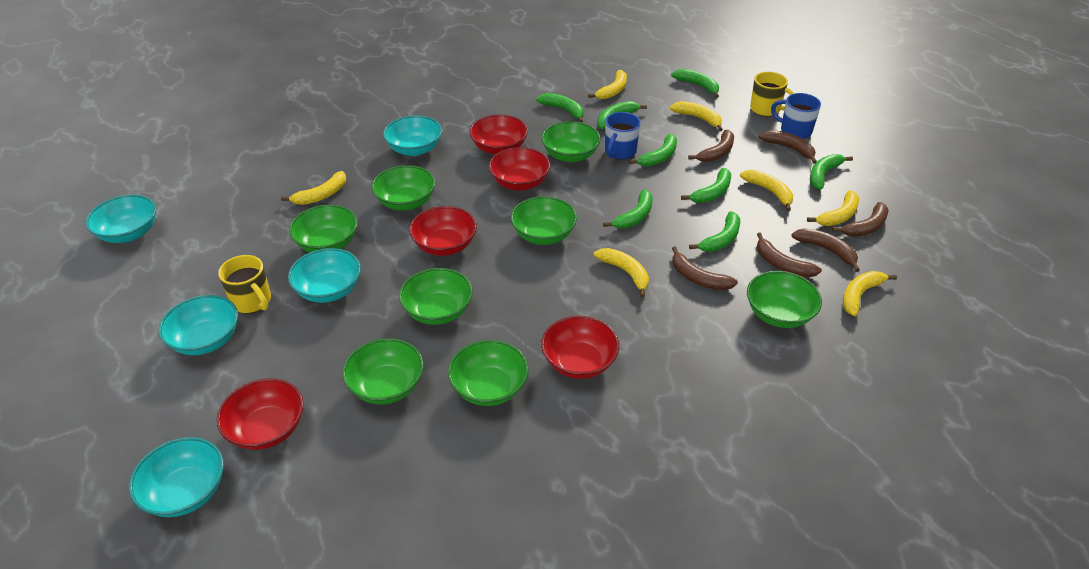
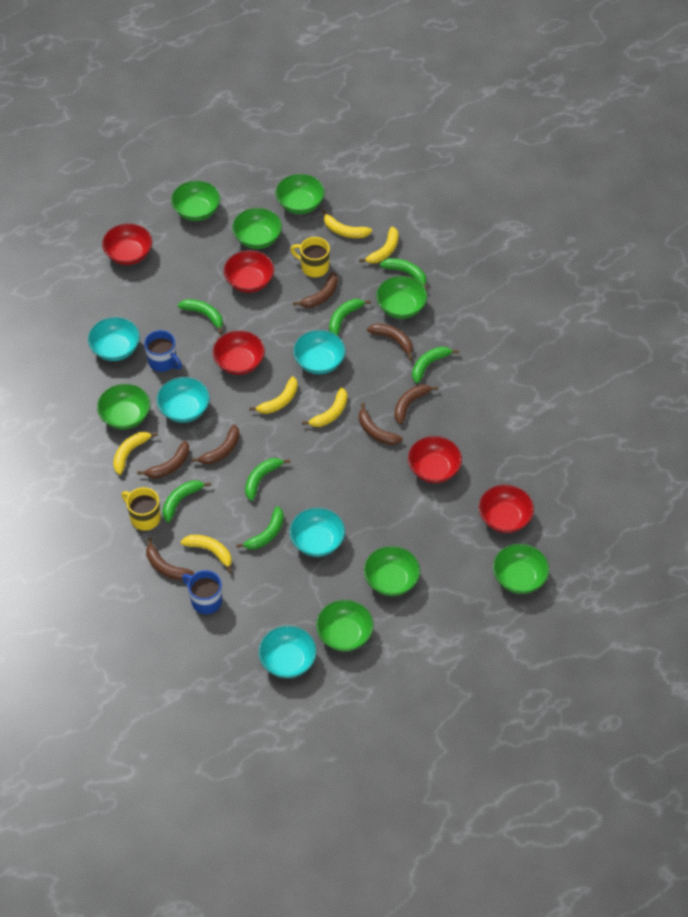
brown banana: 6 -> 7
green banana: 8 -> 7
yellow banana: 7 -> 6

